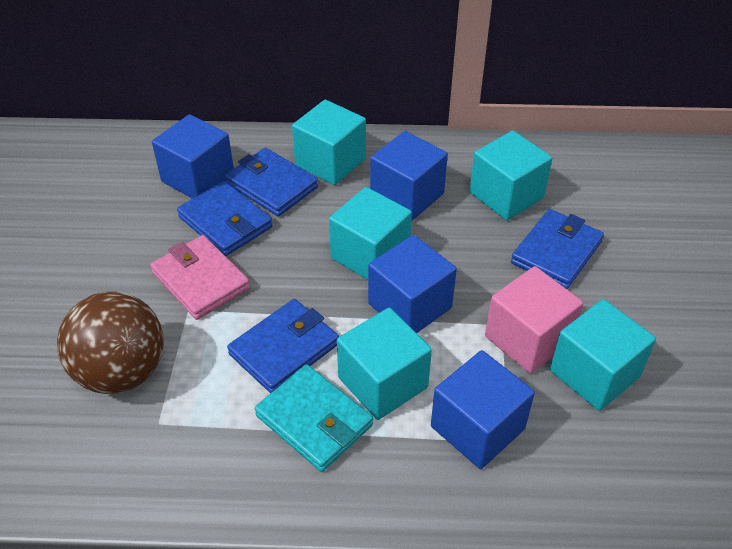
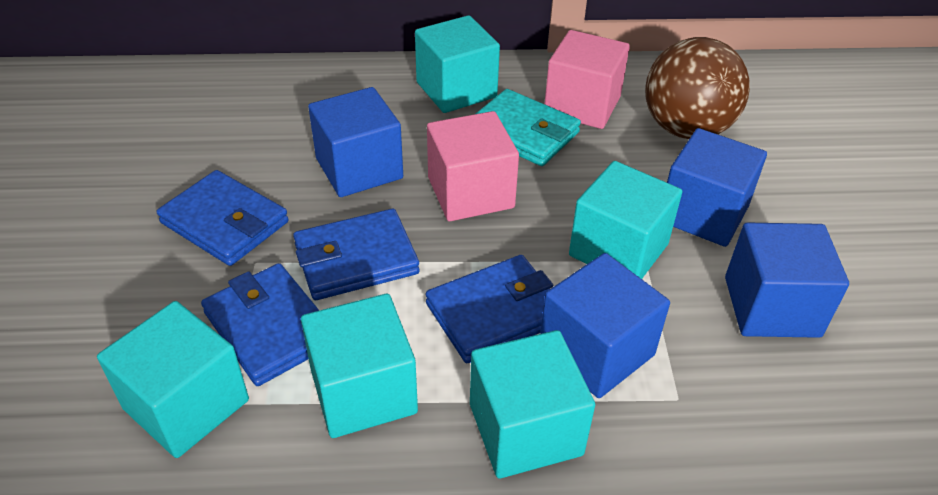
pink cube: 1 -> 2
pink wallet: 1 -> 0

